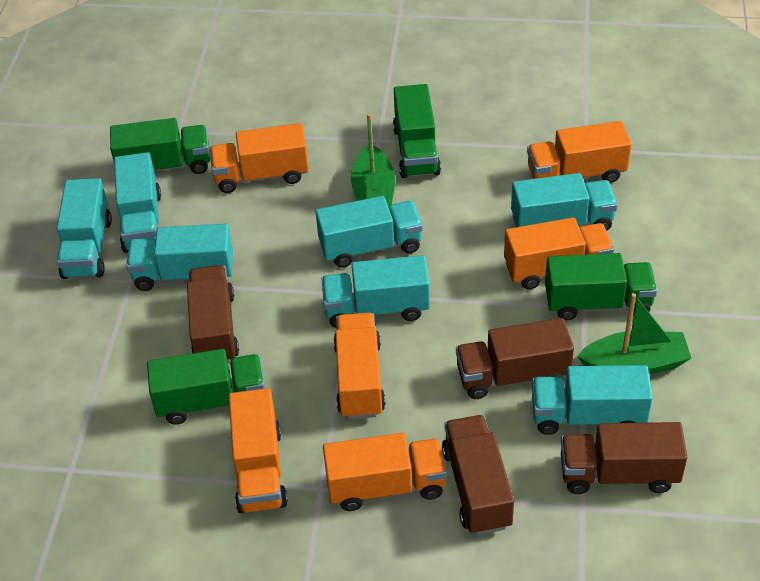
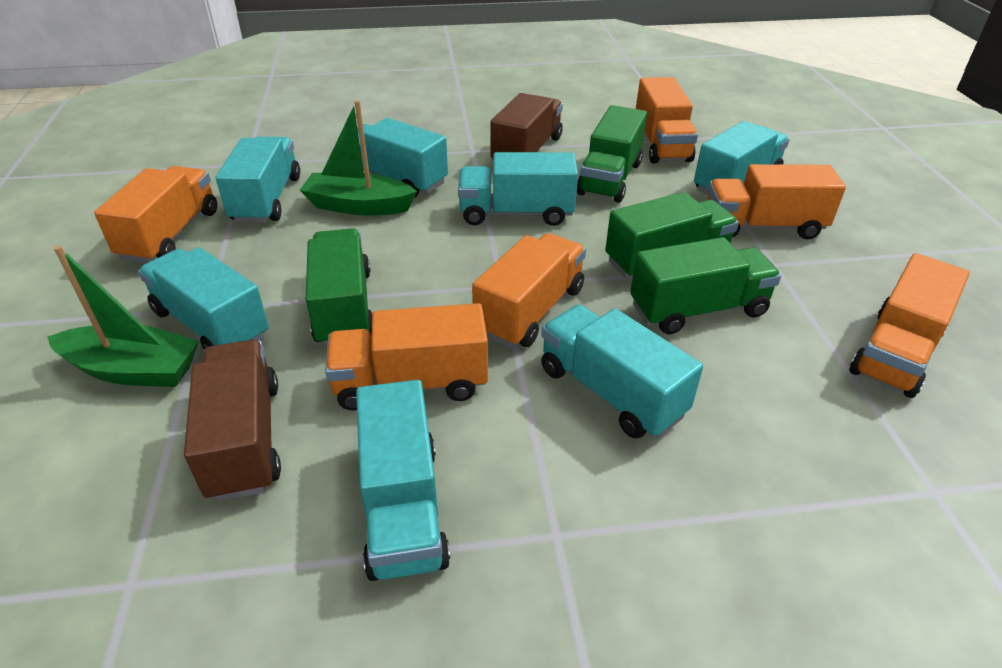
brown truck: 4 -> 2

